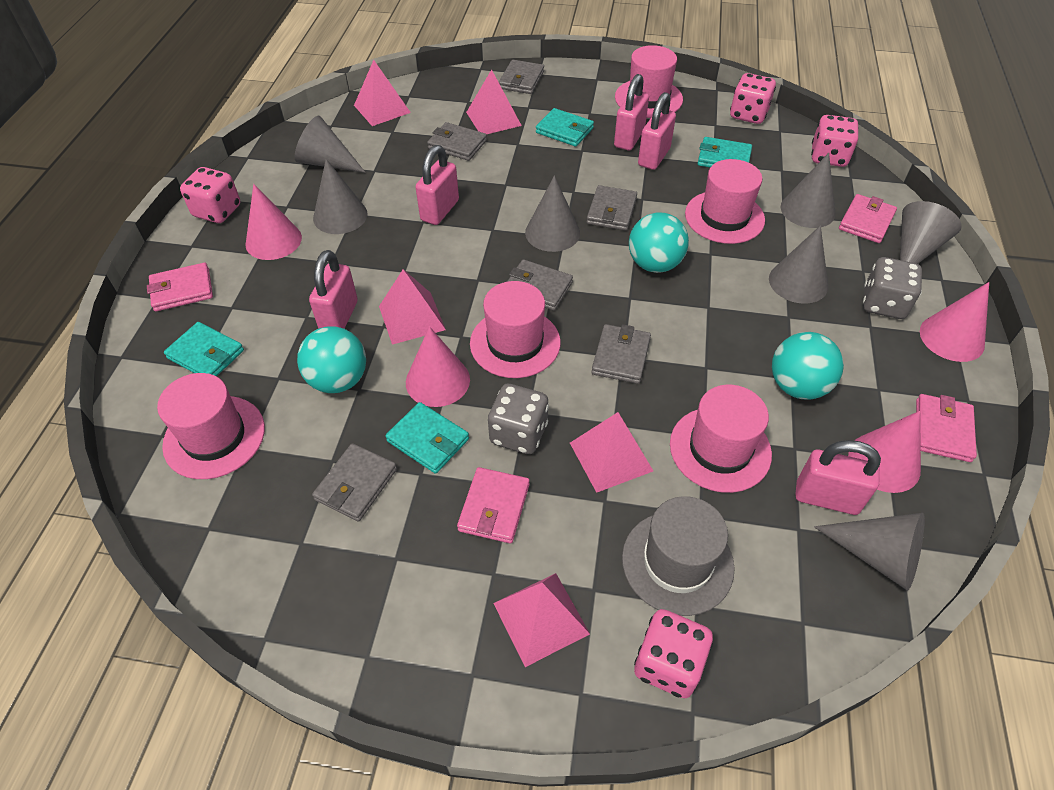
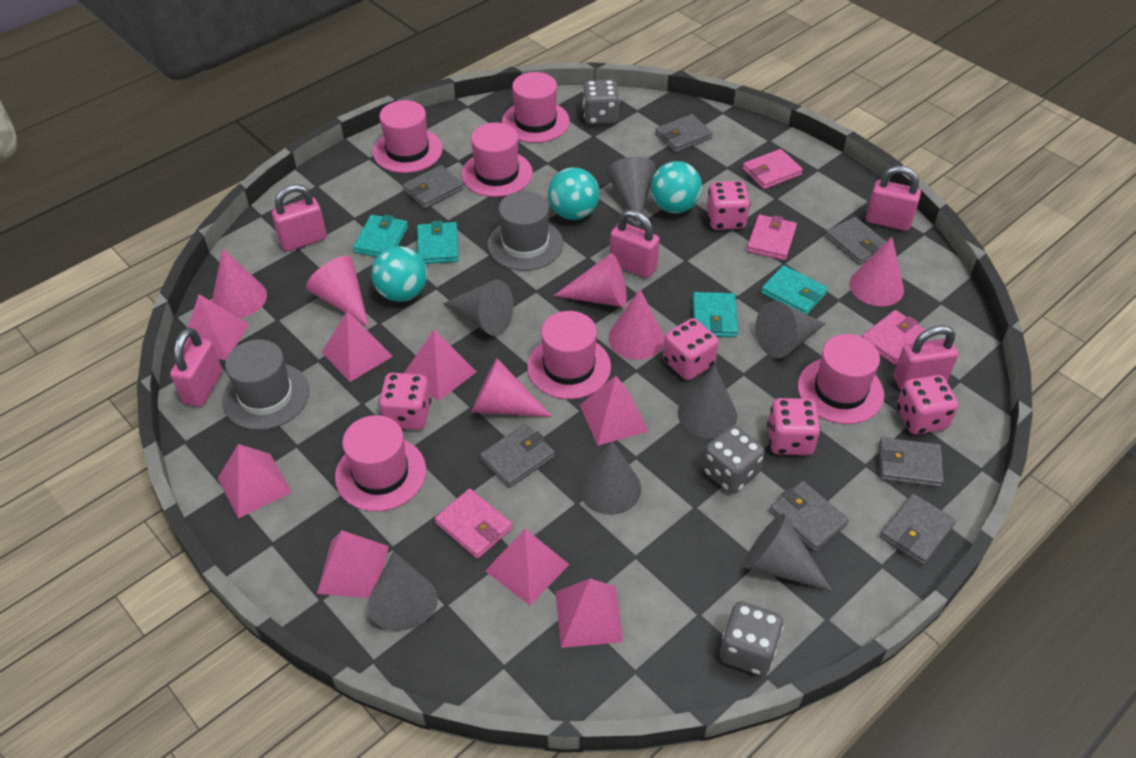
grey dice: 2 -> 3
grey hat: 1 -> 2
grey wallet: 6 -> 7
pink cone: 4 -> 6
pink dice: 4 -> 5
pink hat: 5 -> 6
pink pyramid: 5 -> 8

